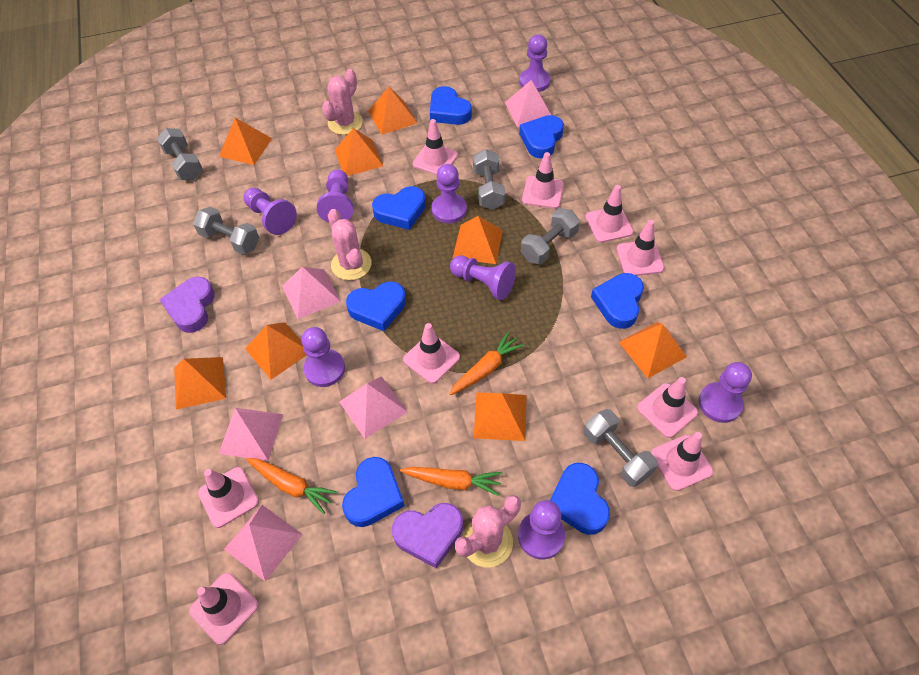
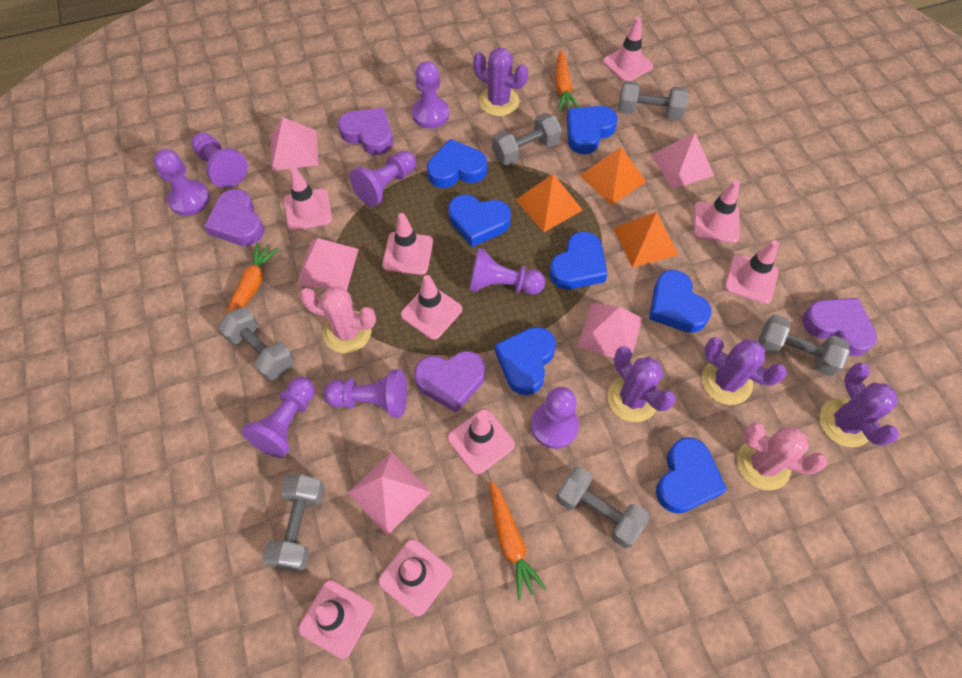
grey dumbbell: 5 -> 6
orange pyramid: 8 -> 3
pink cactus: 3 -> 2
purple cactus: 0 -> 4
purple heart: 2 -> 4

